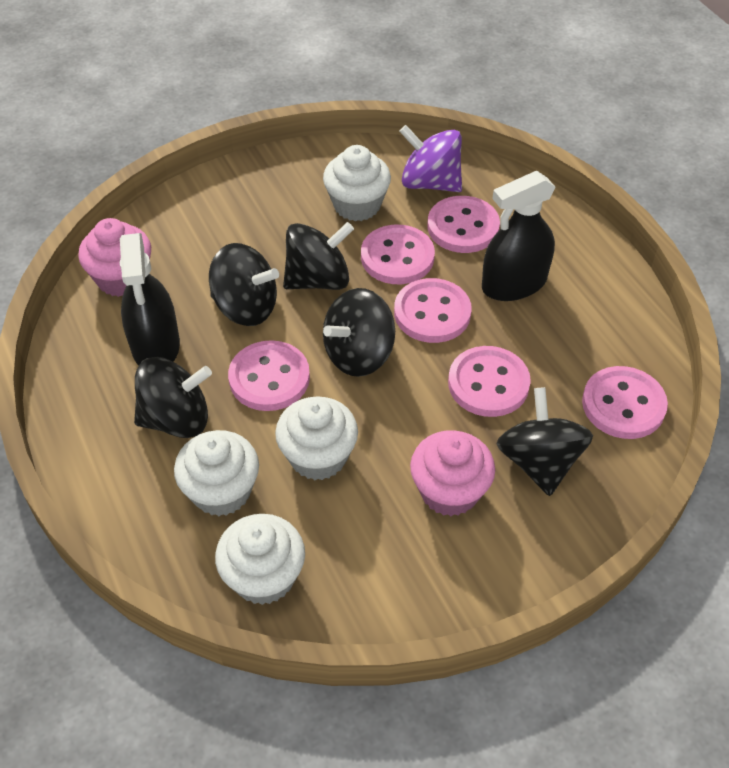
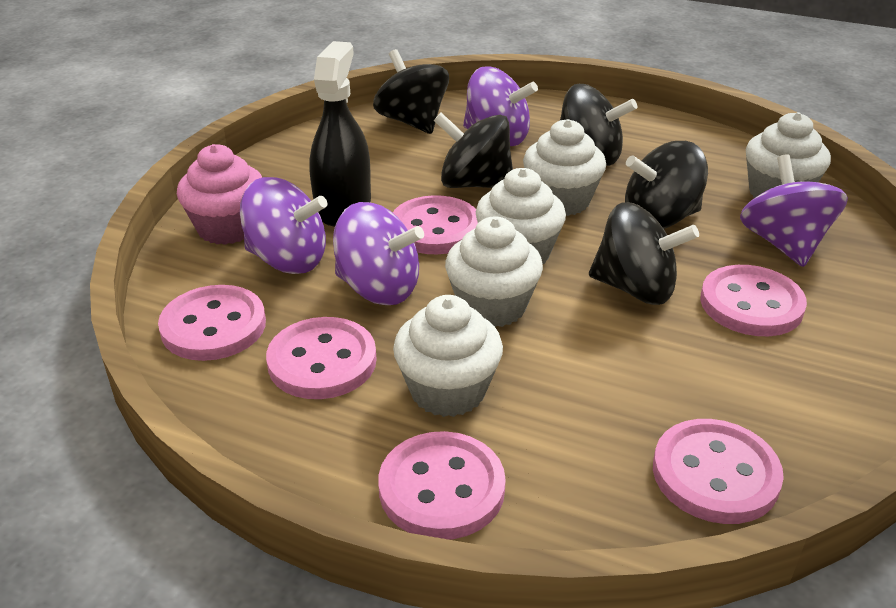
black spray bottle: 2 -> 1
pink cupcake: 2 -> 1
purple spinning top: 1 -> 4
white cupcake: 4 -> 5

